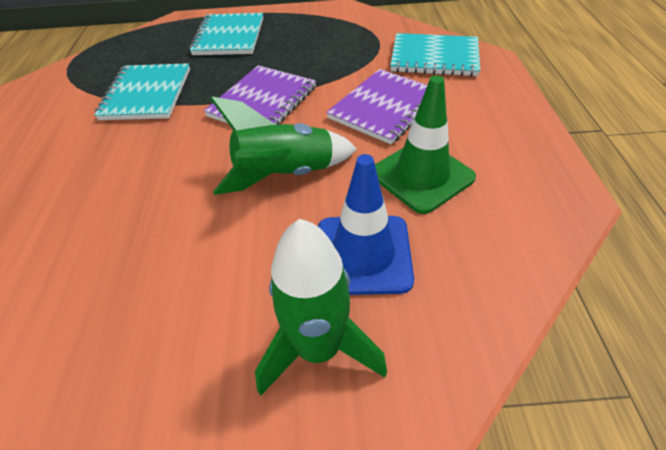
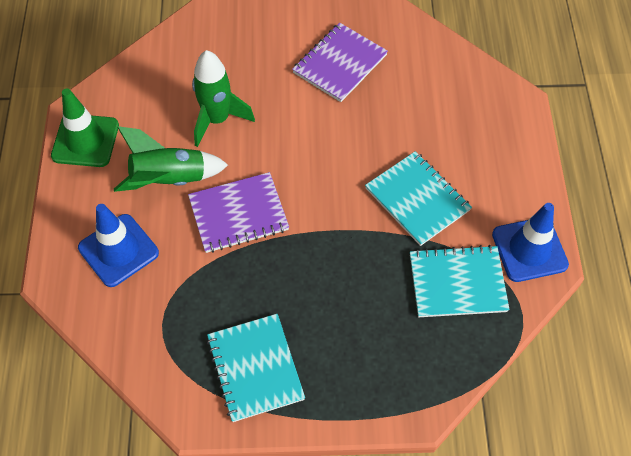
blue traffic cone: 1 -> 2

